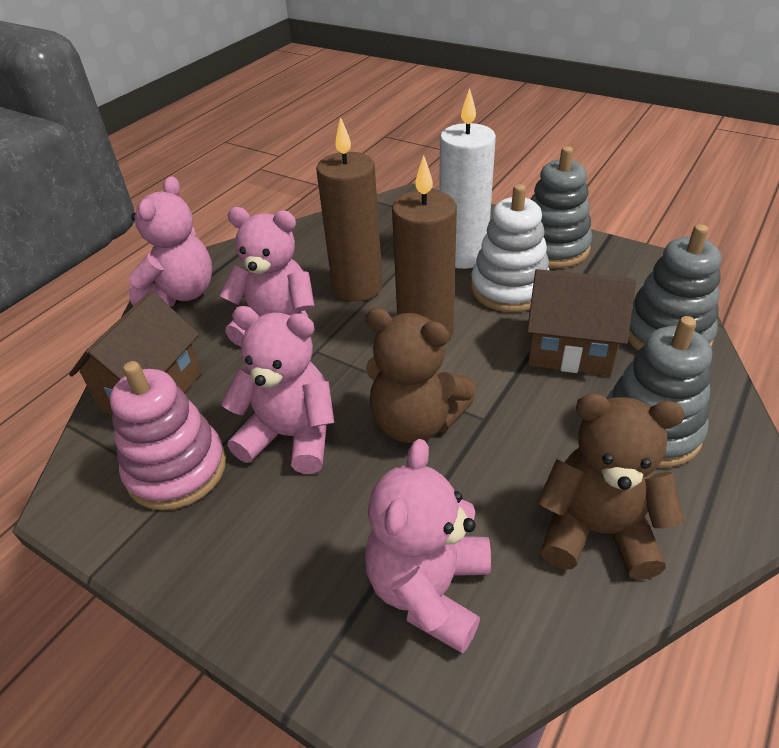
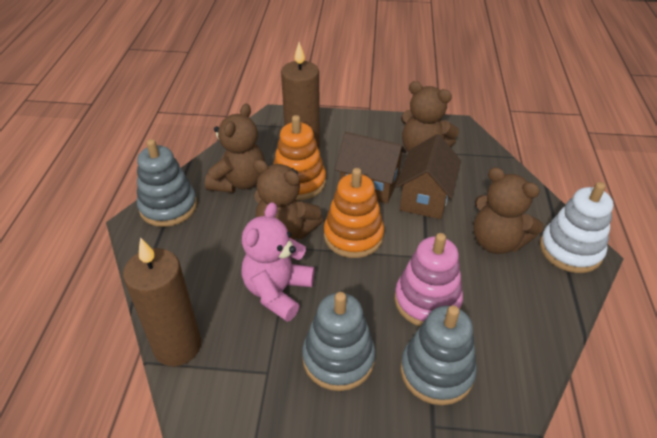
brown teddy bear: 2 -> 4
orange stacking toy: 0 -> 2
pink teddy bear: 4 -> 1
white candle: 1 -> 0

